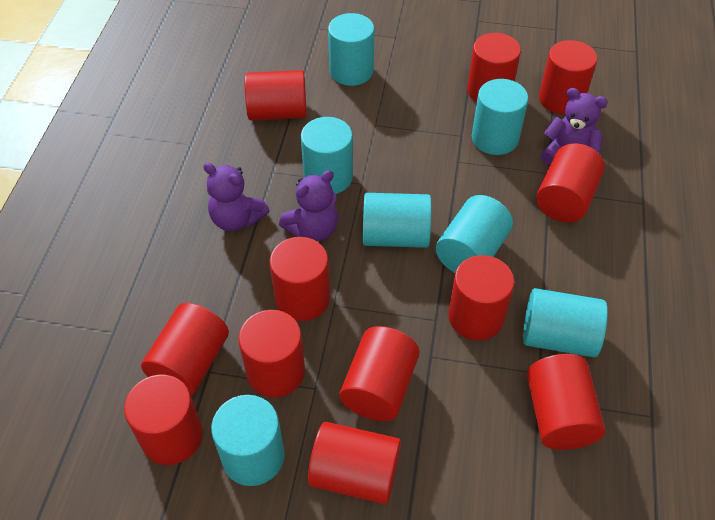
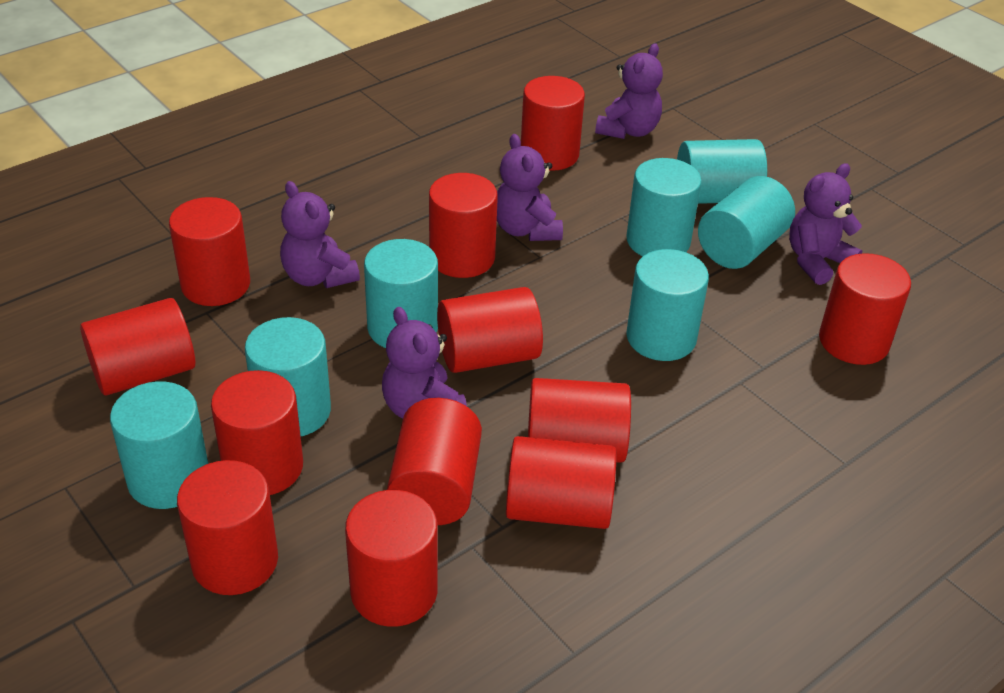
purple teddy bear: 3 -> 5

